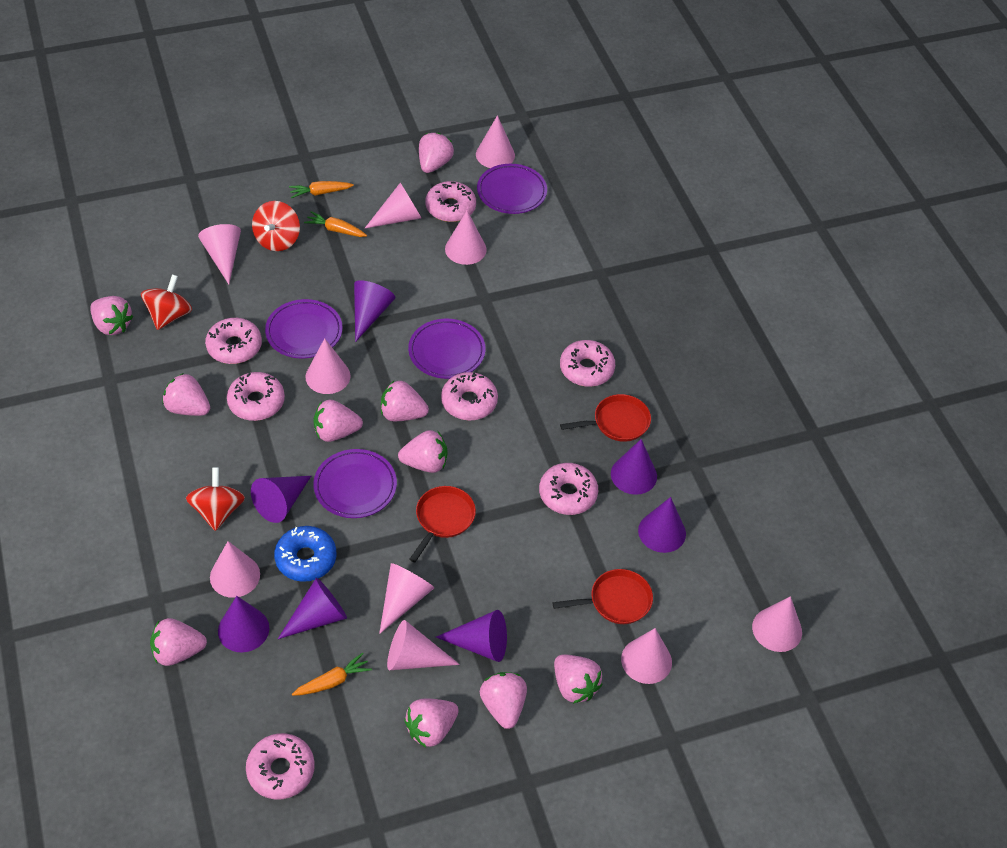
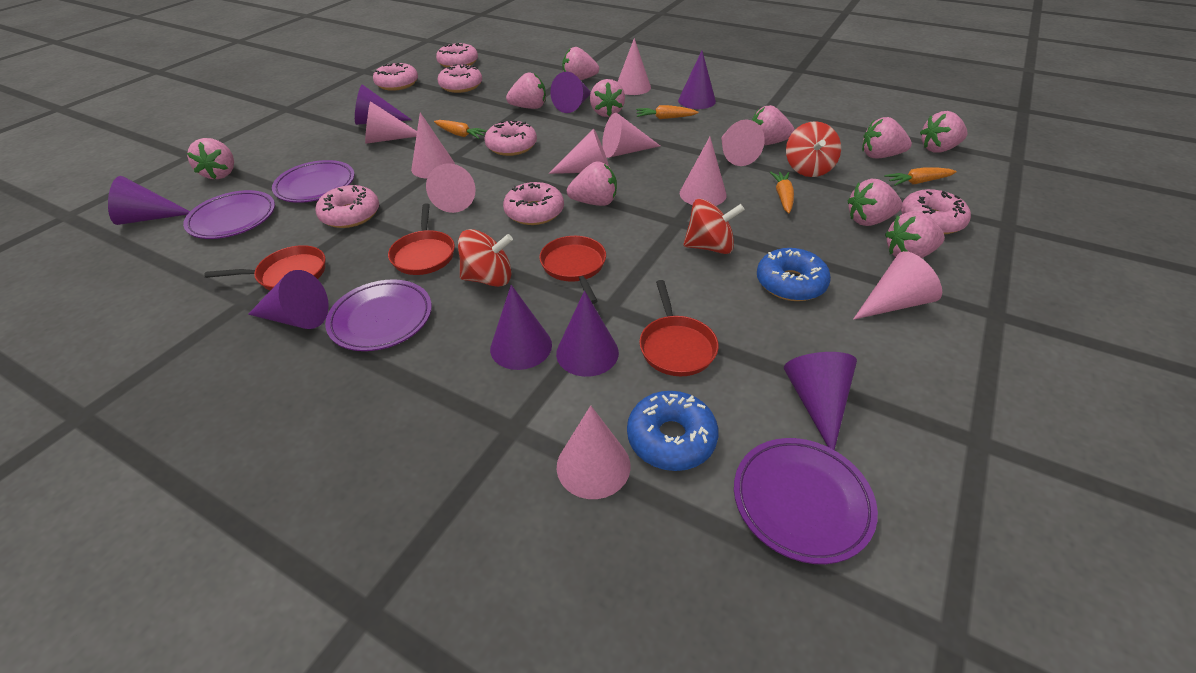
blue donut: 1 -> 2
orange carrot: 3 -> 4
purple cone: 7 -> 8
red pan: 3 -> 4

